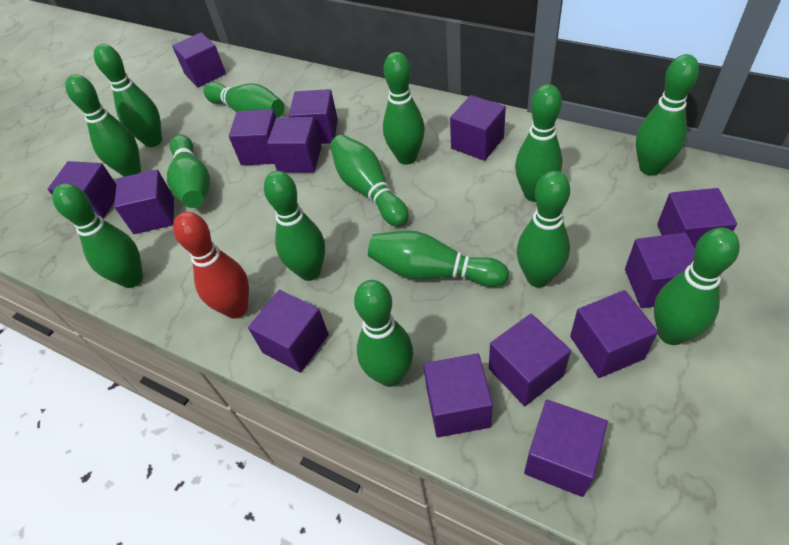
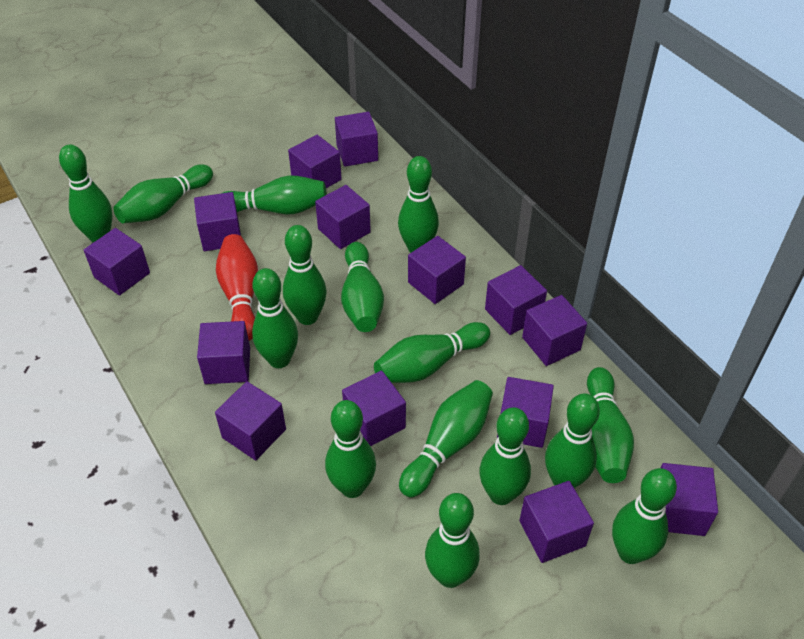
green bowling pin: 14 -> 15

